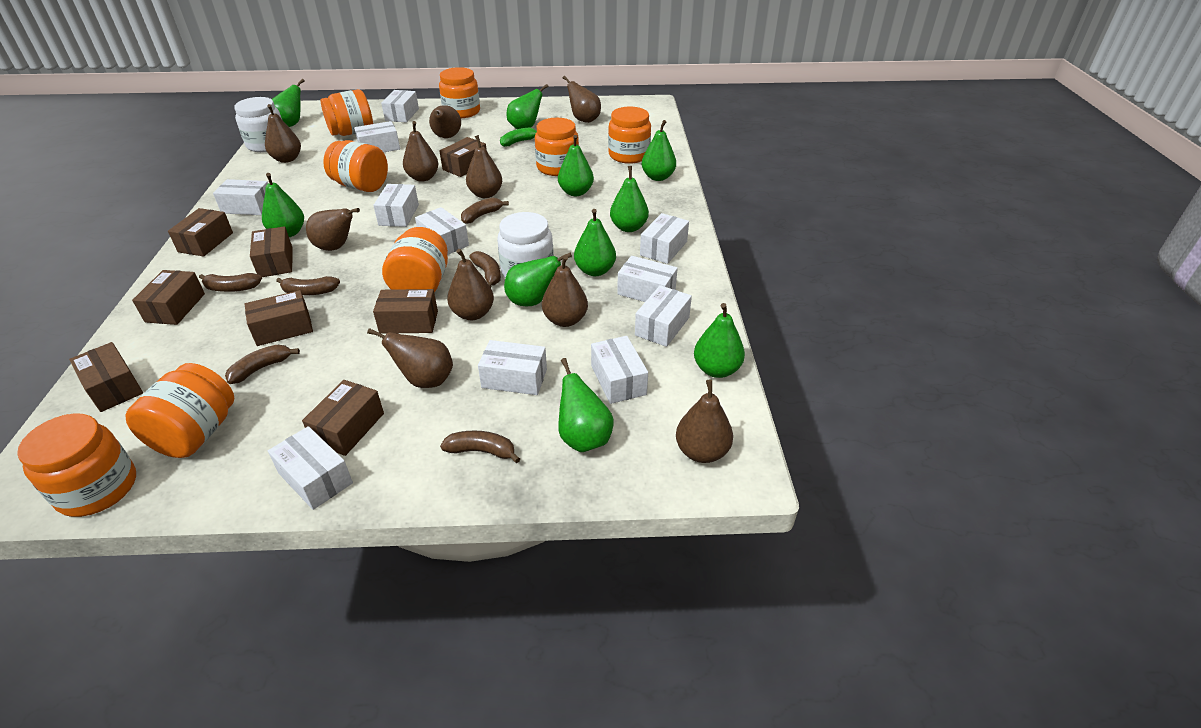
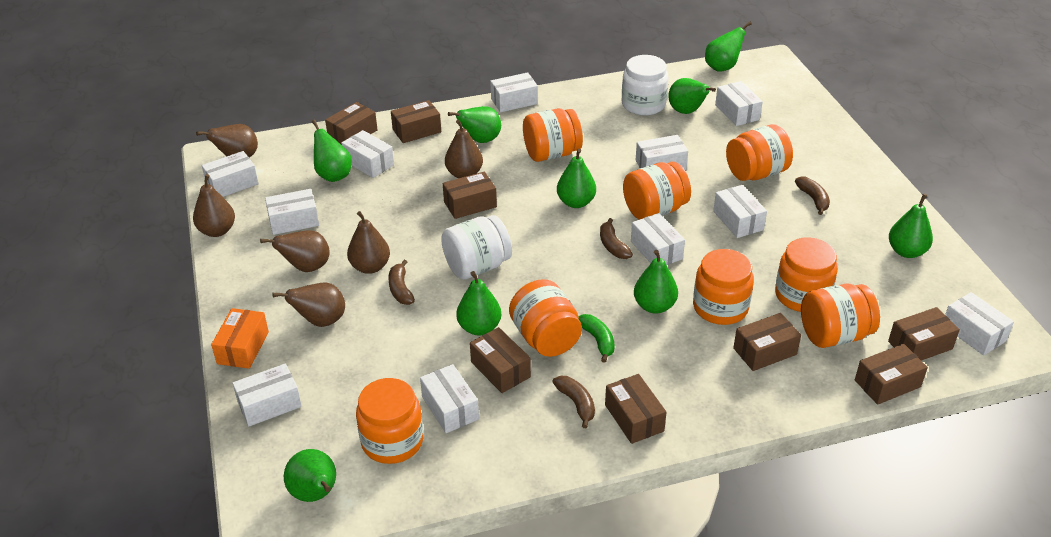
brown banana: 6 -> 4
brown pear: 10 -> 6
green pear: 10 -> 9
orange box: 0 -> 1

